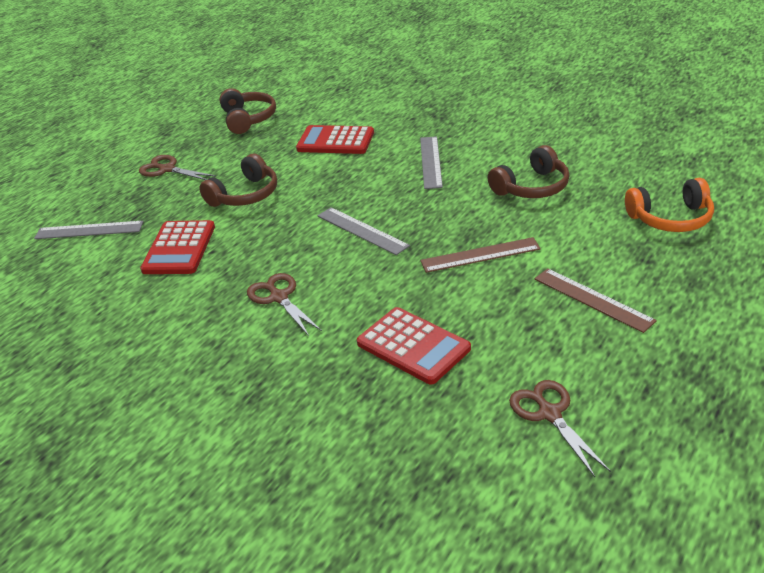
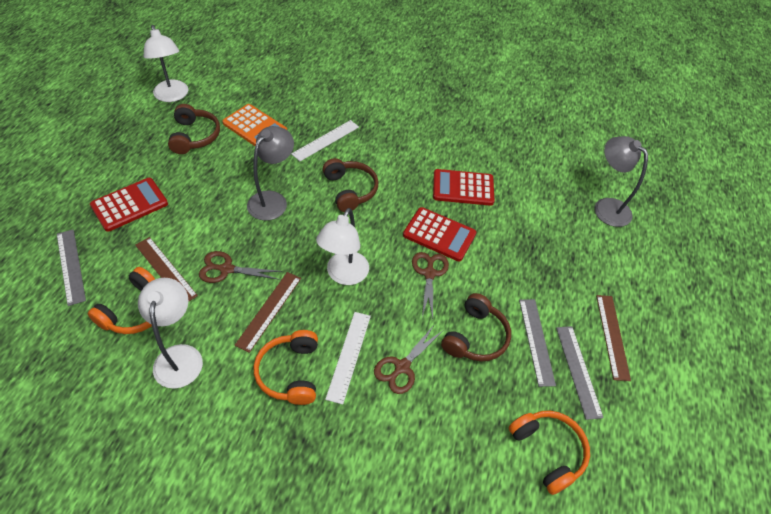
brown ruler: 2 -> 3
grey lamp: 0 -> 2
orange calculator: 0 -> 1
orange headphones: 1 -> 3
white lamp: 0 -> 3
white ruler: 0 -> 2

